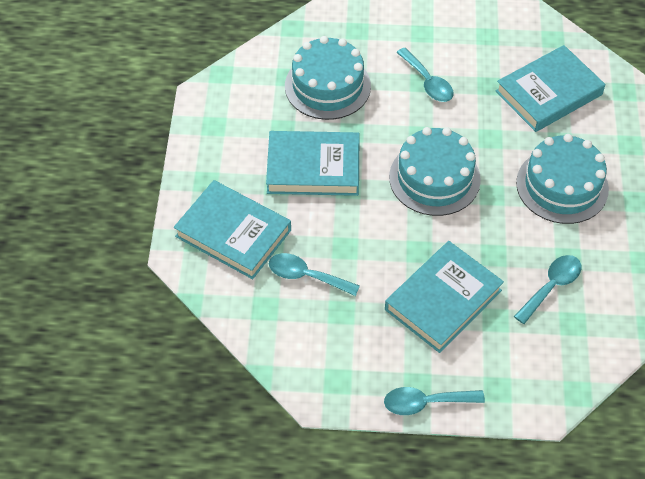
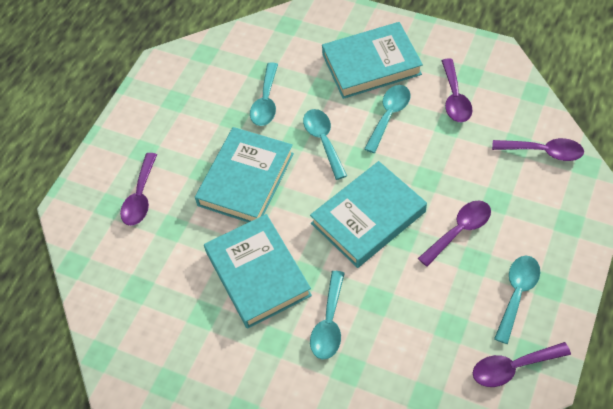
purple spoon: 0 -> 5
turquoise cake: 3 -> 0
turquoise spoon: 4 -> 5

